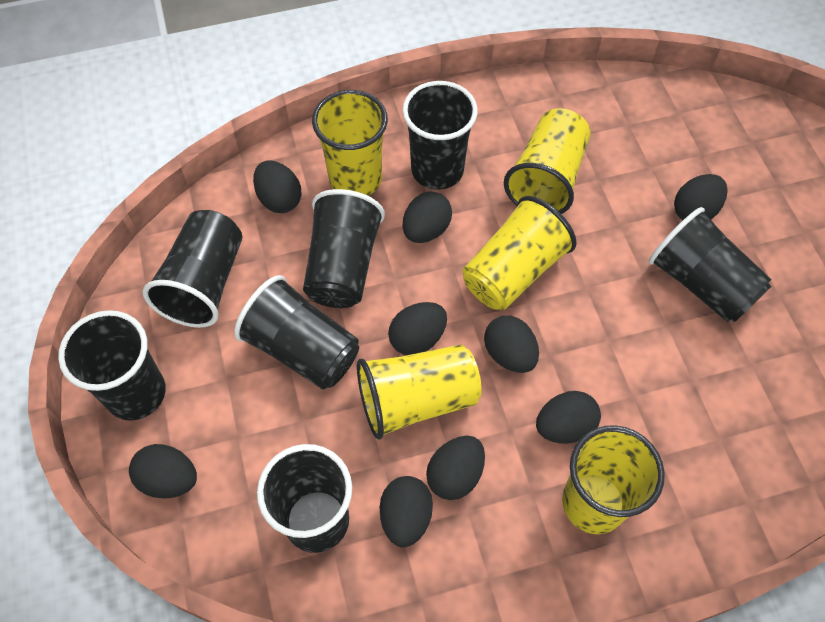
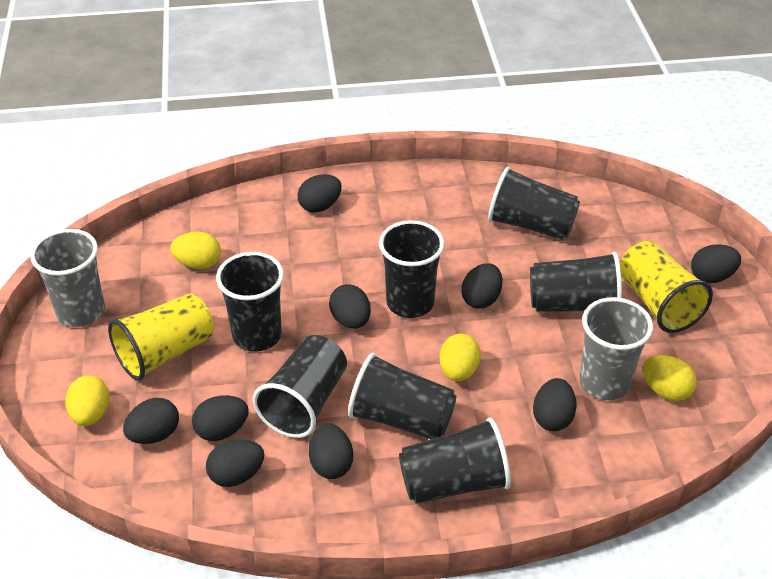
grey cup: 0 -> 2
yellow cup: 5 -> 2
yellow egg: 0 -> 4

